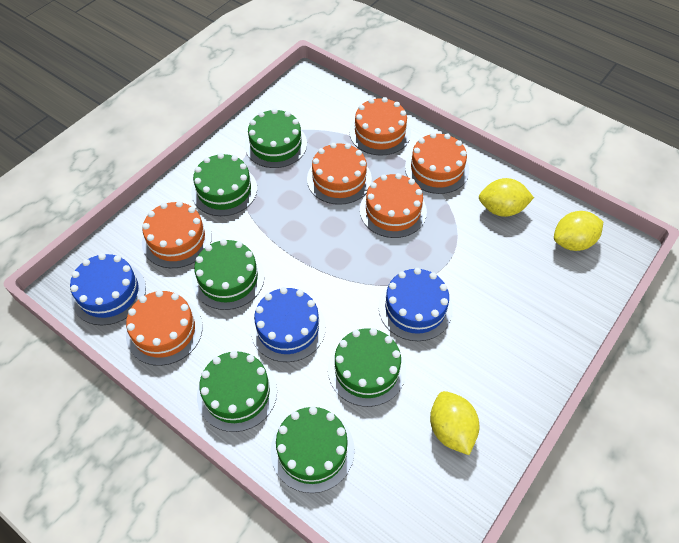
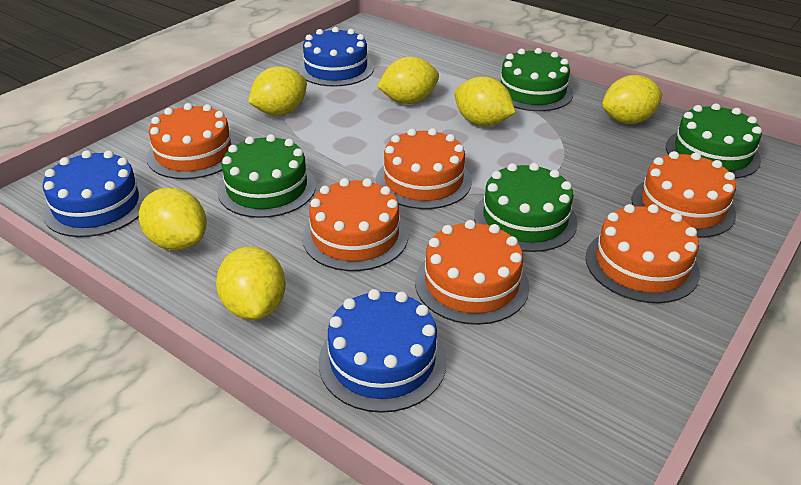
green cake: 6 -> 4
yellow lemon: 3 -> 6

